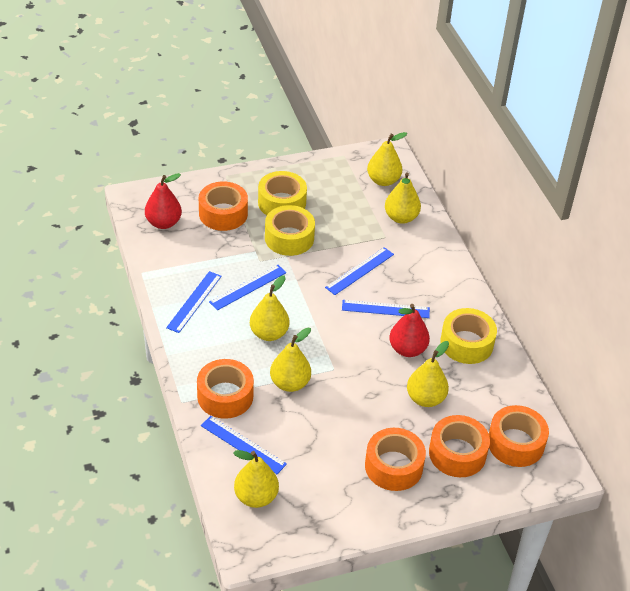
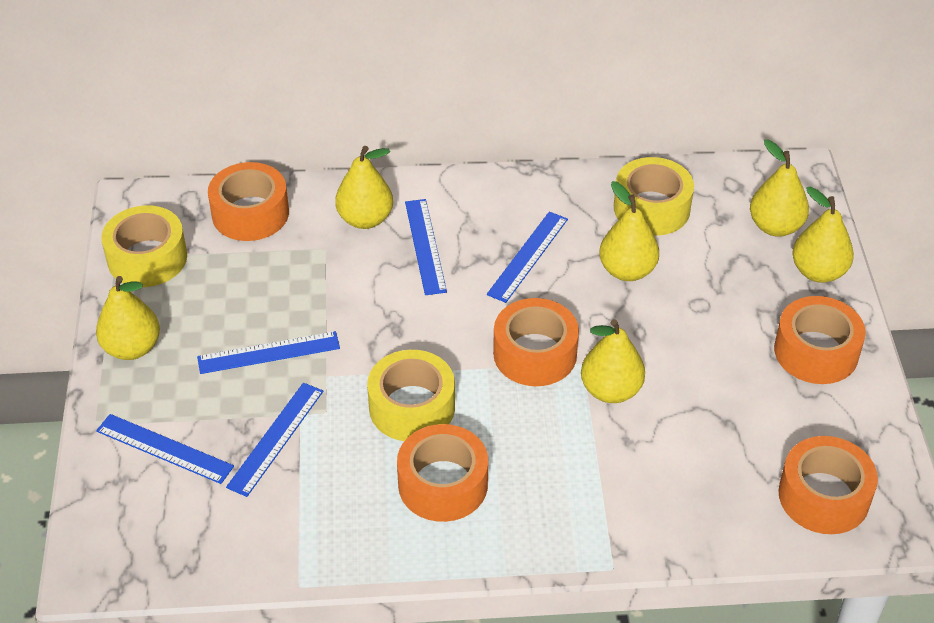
red pear: 2 -> 0

